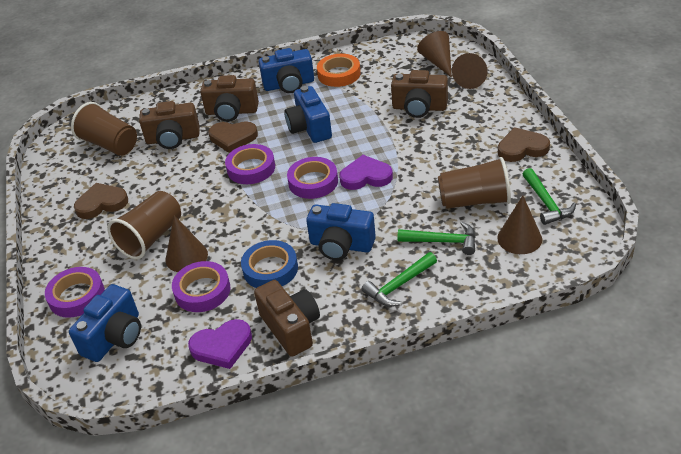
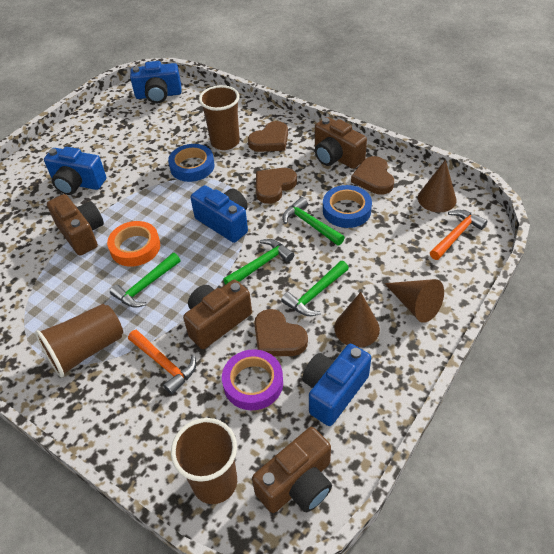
blue tape: 1 -> 2
brown cone: 4 -> 3
brown heart: 3 -> 4
green hammer: 3 -> 4
orange hammer: 0 -> 2
purple heart: 2 -> 0
purple tape: 4 -> 1

